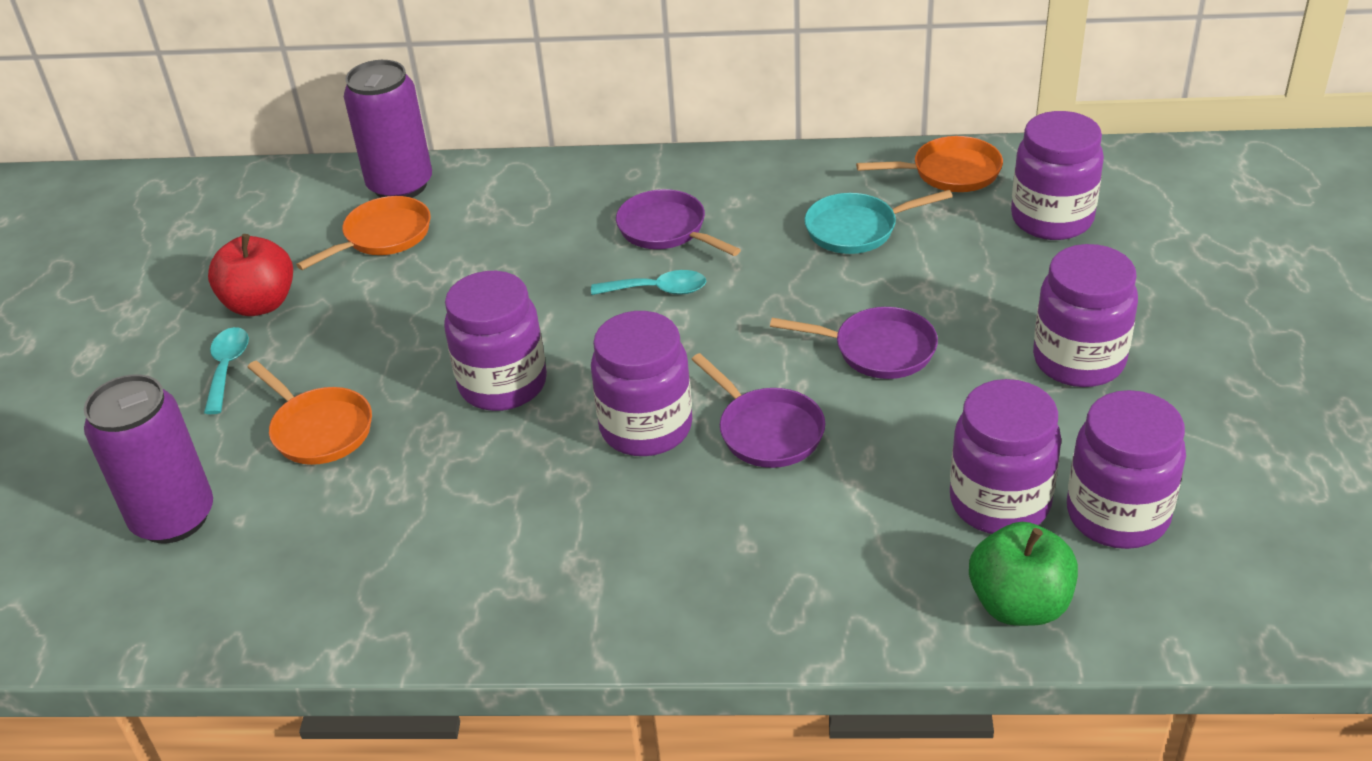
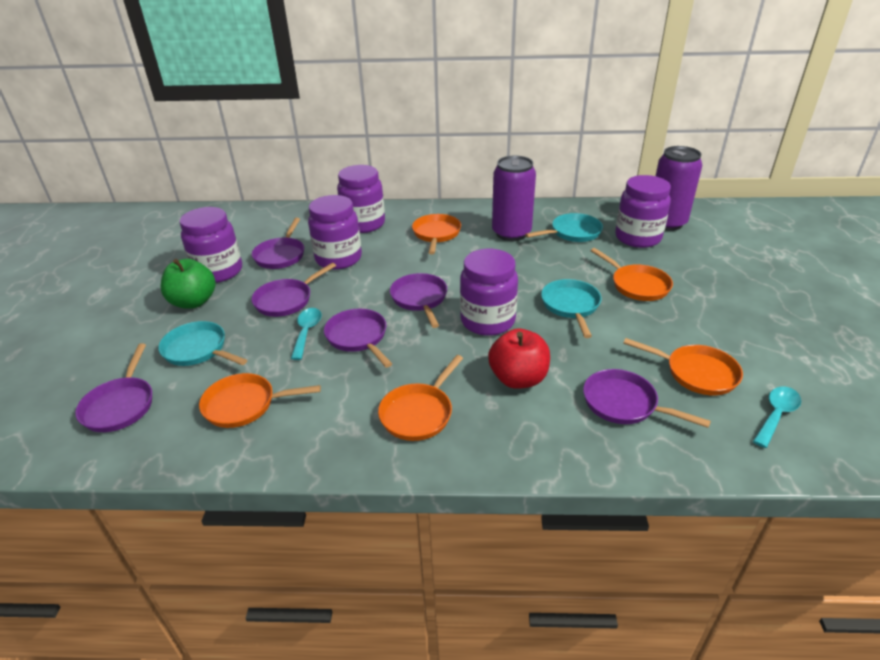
orange pan: 3 -> 5
purple jar: 6 -> 5
purple pan: 3 -> 6
turquoise pan: 1 -> 3

